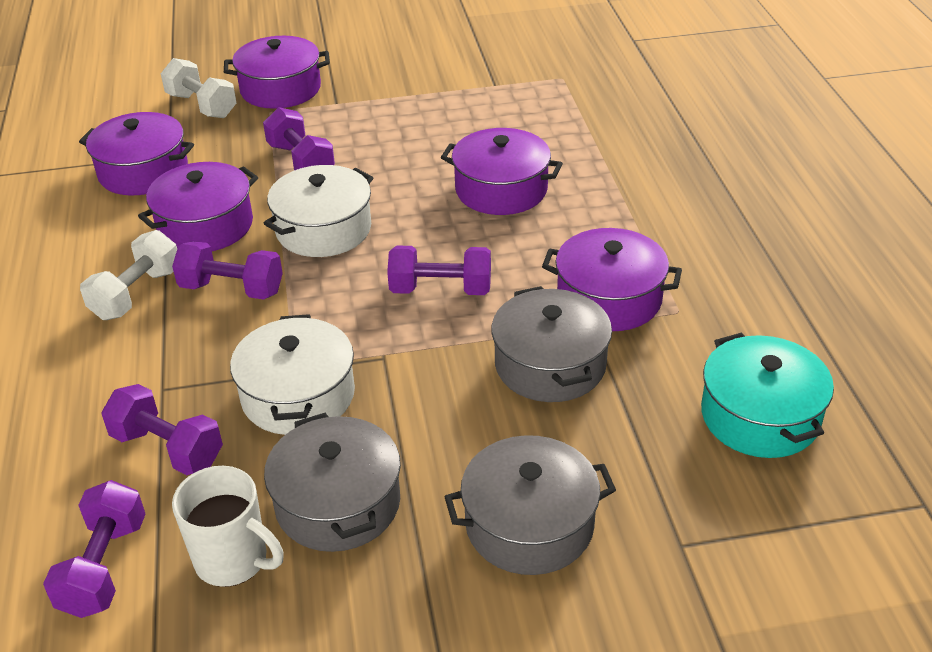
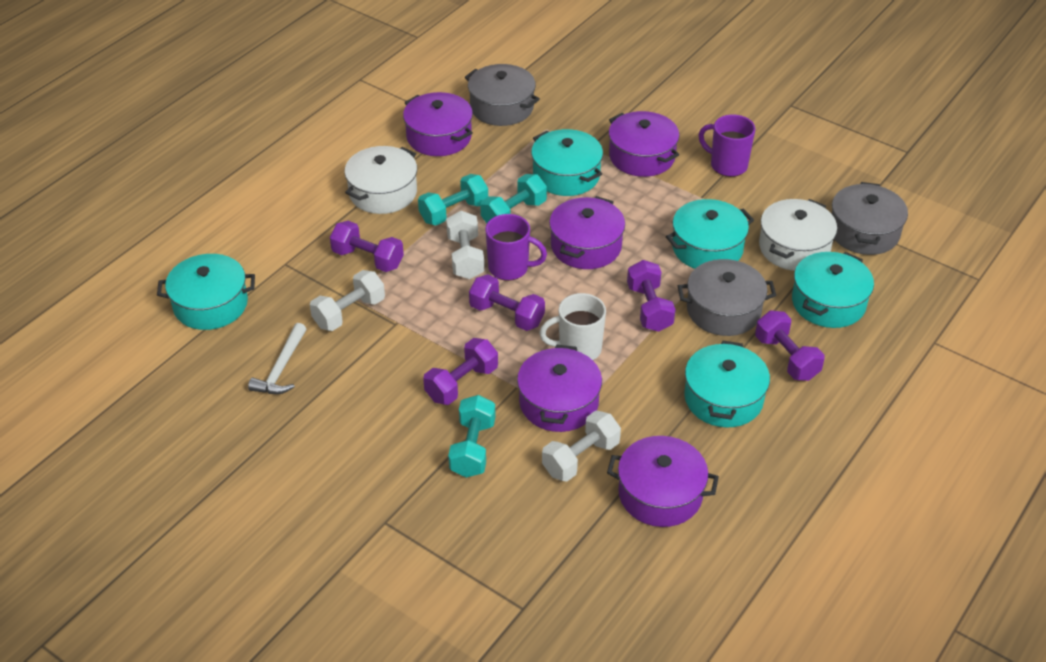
purple mug: 0 -> 2
turquoise dumbbell: 0 -> 3
turquoise pot: 1 -> 5
white dumbbell: 2 -> 3
white hammer: 0 -> 1

